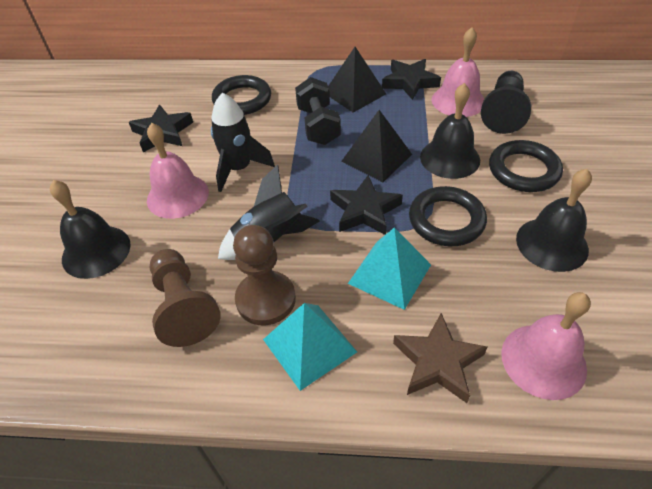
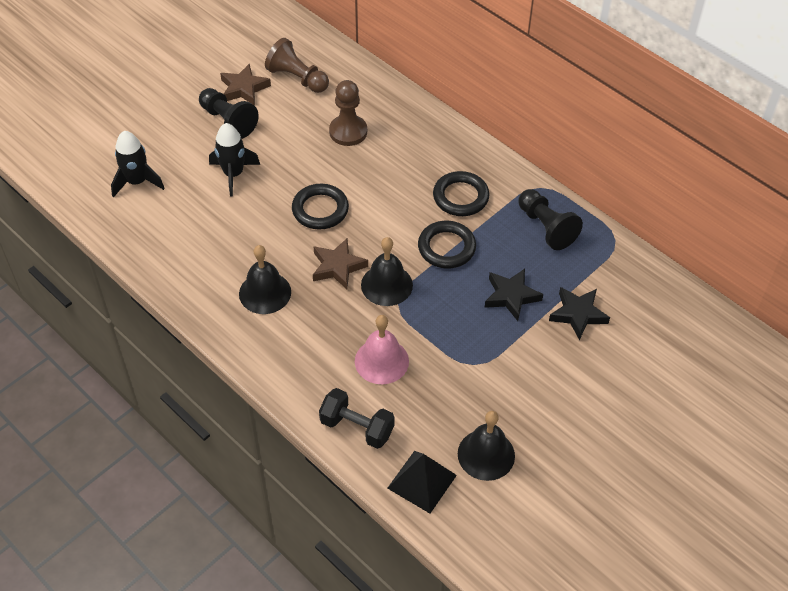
black pawn: 1 -> 2
black pyramid: 2 -> 1
black star: 3 -> 2
brown star: 1 -> 2
pink bell: 3 -> 1
turquoise pyramid: 2 -> 0

